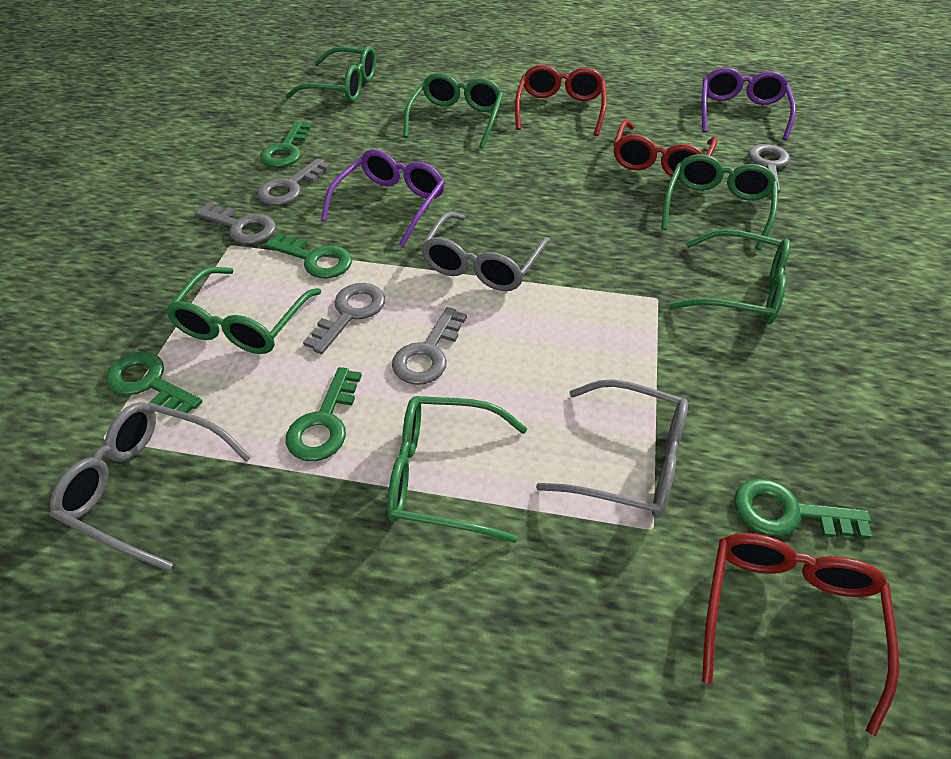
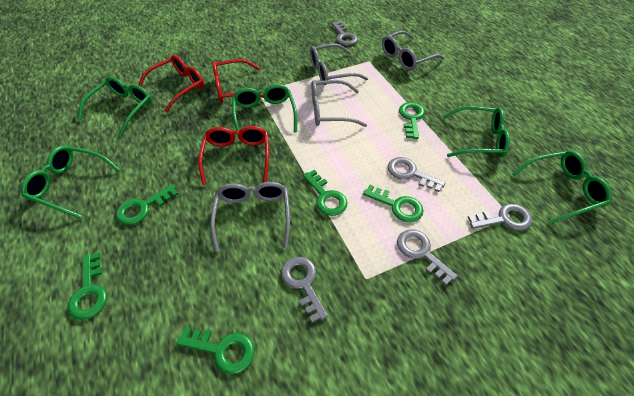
green glasses: 6 -> 5
green key: 5 -> 6
grey glasses: 3 -> 4
purple glasses: 2 -> 0

